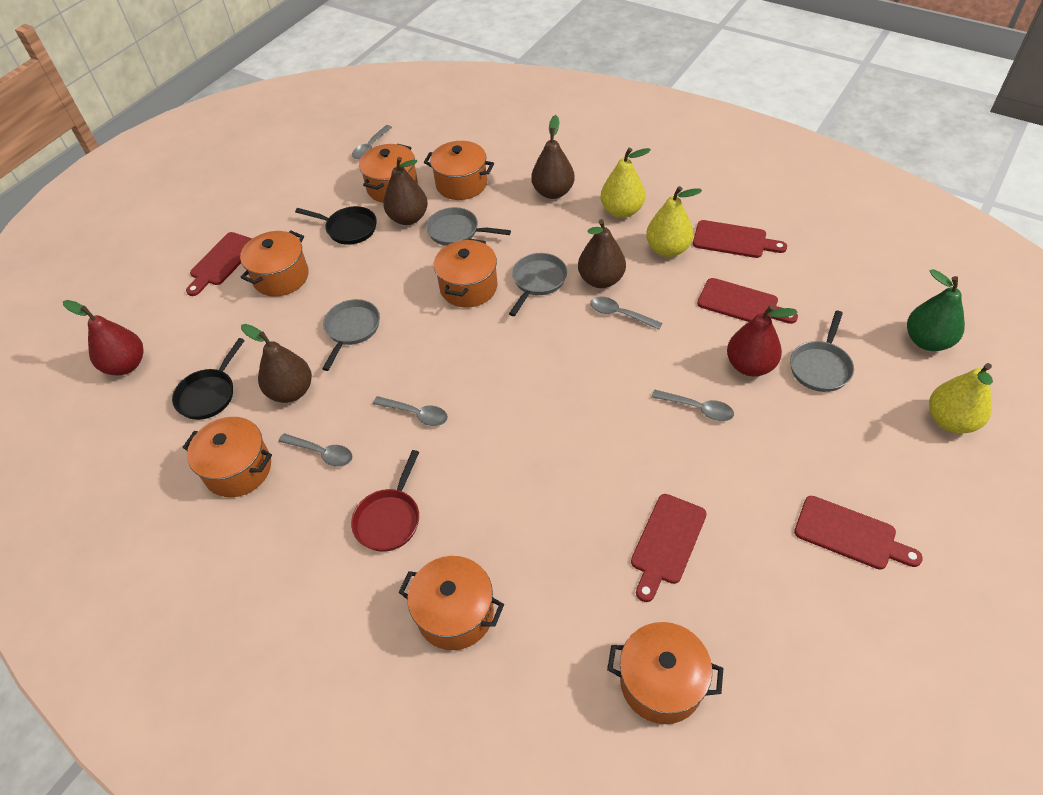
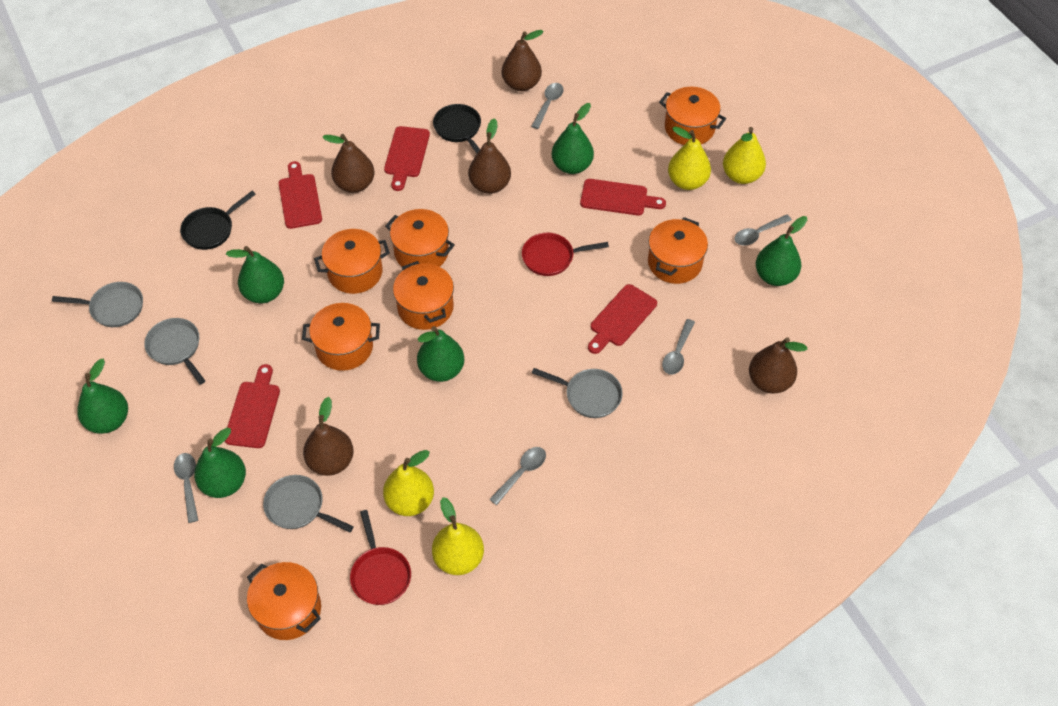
brown pear: 4 -> 5
green pear: 1 -> 6
red pan: 1 -> 2
red pear: 2 -> 0
yellow pear: 3 -> 4

